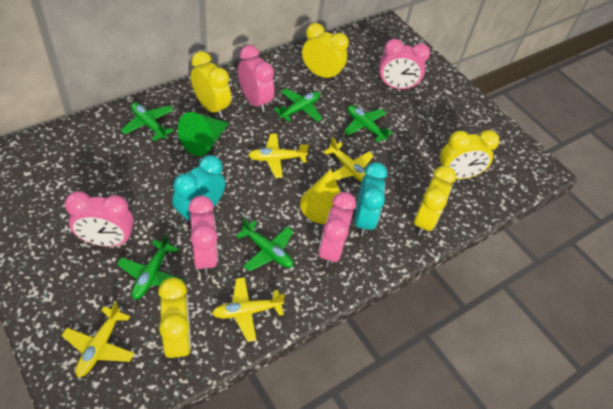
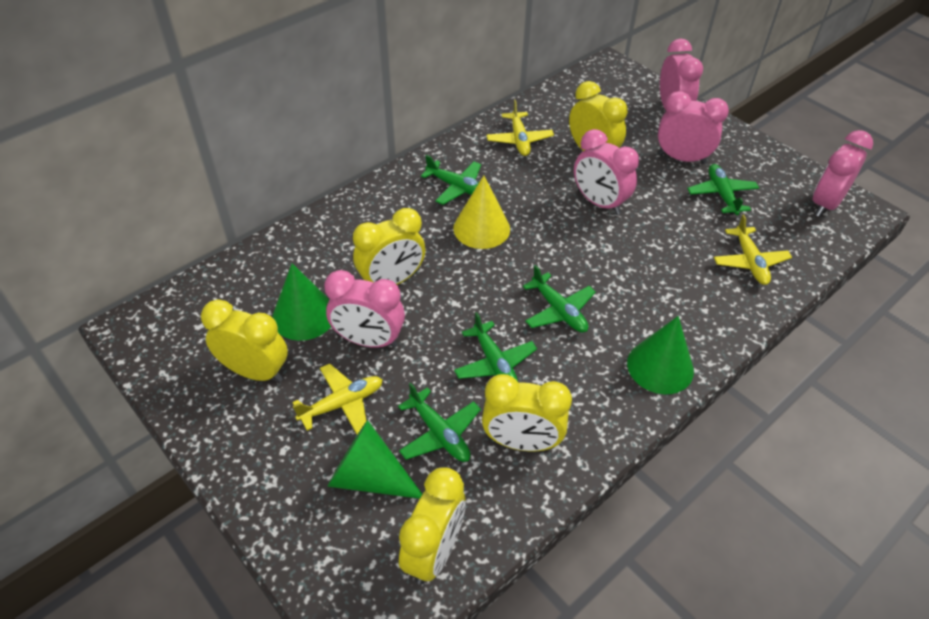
green cone: 1 -> 3
turquoise clock: 2 -> 0
yellow plane: 4 -> 3

